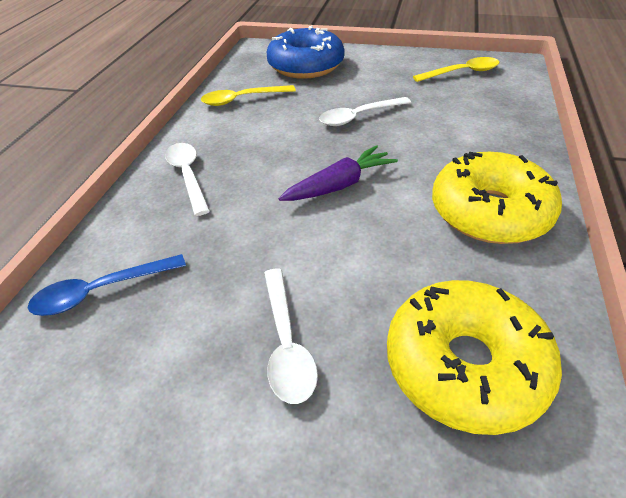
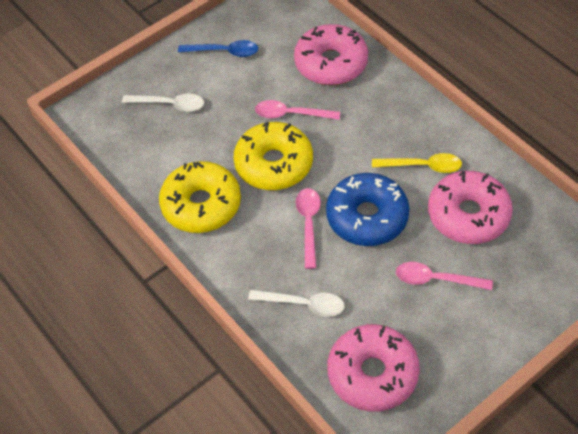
pink donut: 0 -> 3
pink spoon: 0 -> 3
purple carrot: 1 -> 0
white spoon: 3 -> 2
yellow spoon: 2 -> 1

